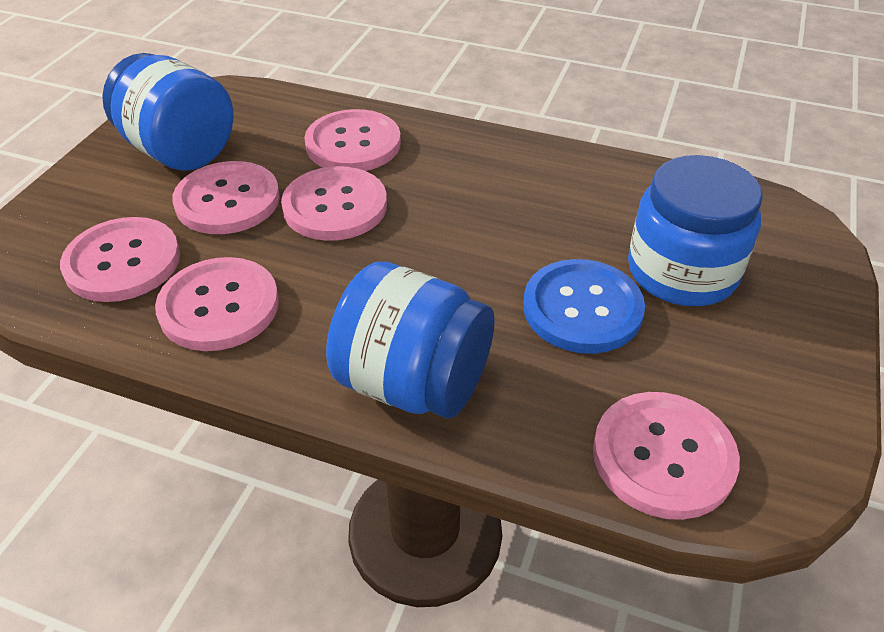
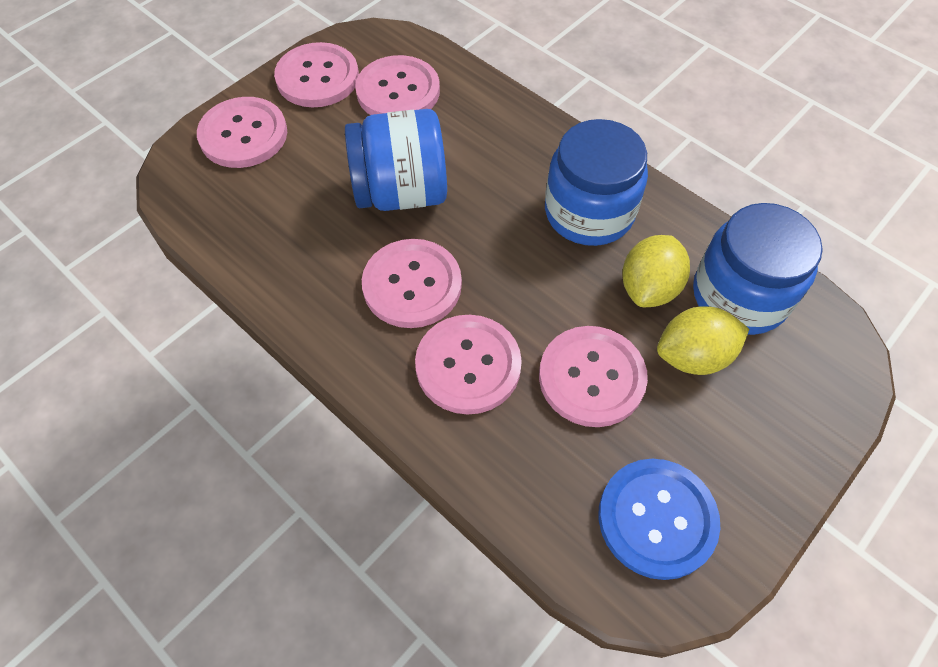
yellow lemon: 0 -> 2

